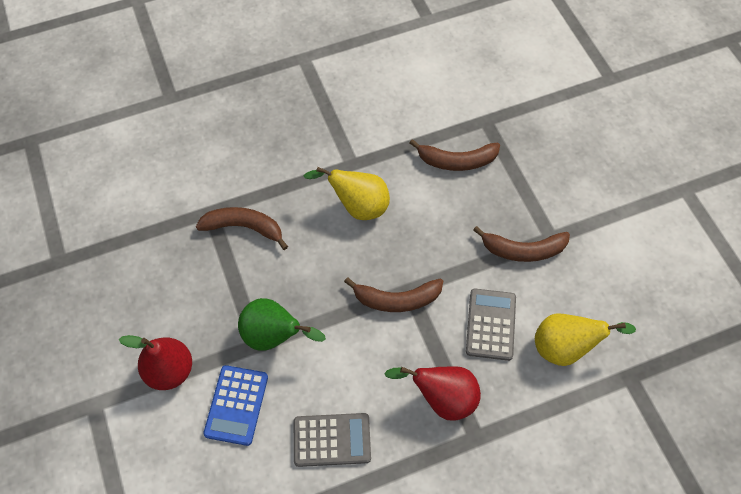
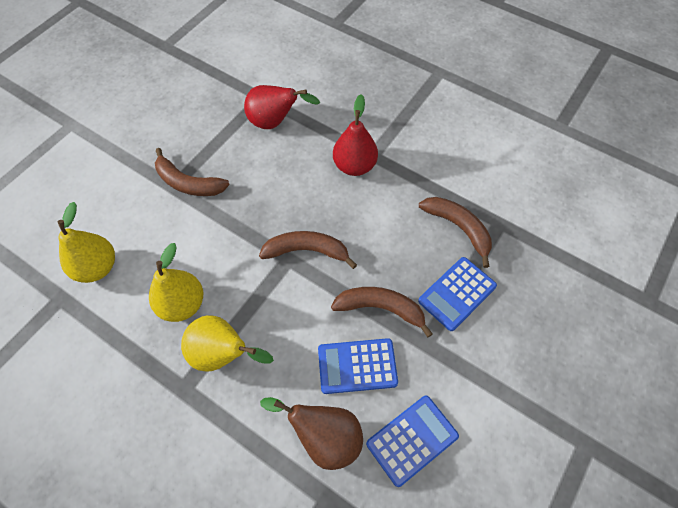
blue calculator: 1 -> 3
brown pear: 0 -> 1
green pear: 1 -> 0
grey calculator: 2 -> 0
yellow pear: 2 -> 3

